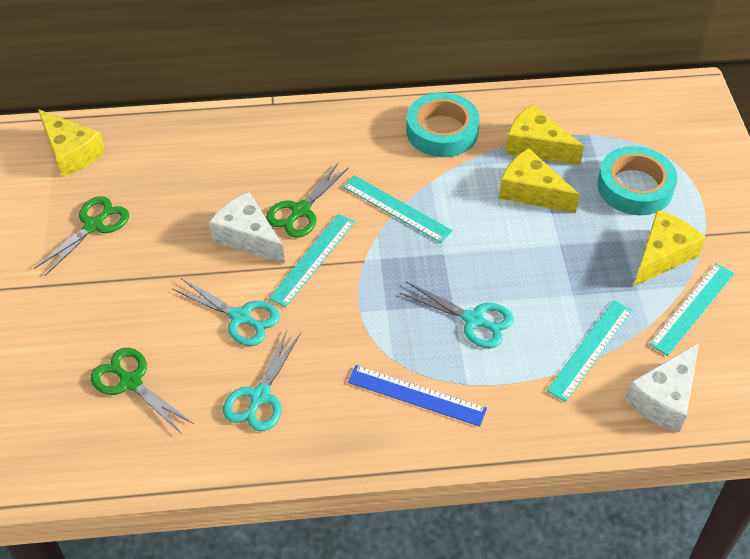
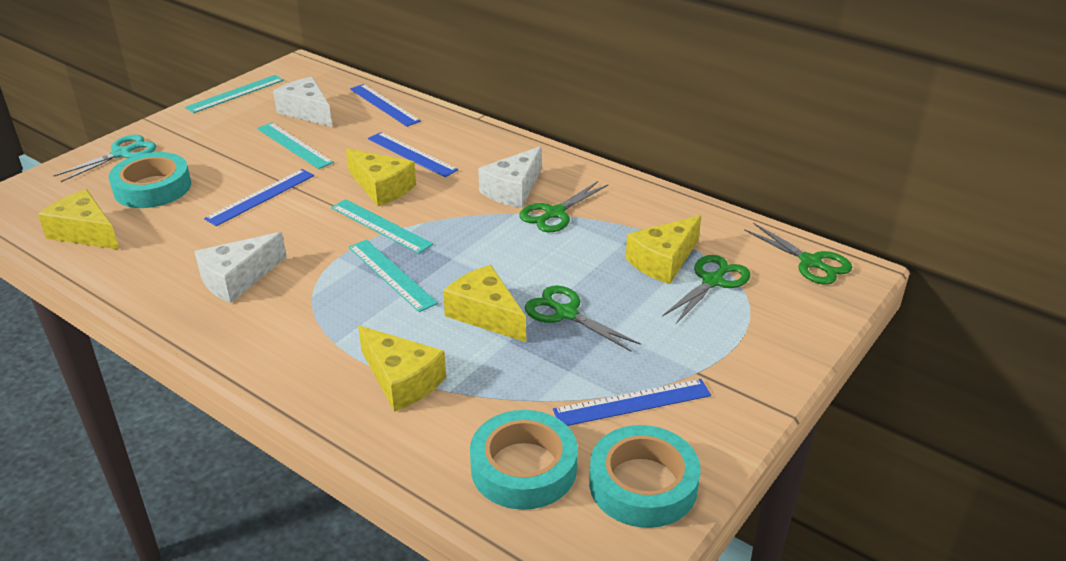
blue ruler: 1 -> 4
green scissors: 3 -> 4
turquoise scissors: 3 -> 1
turquoise tape: 2 -> 3
white cheese: 2 -> 3
yellow cheese: 4 -> 5

